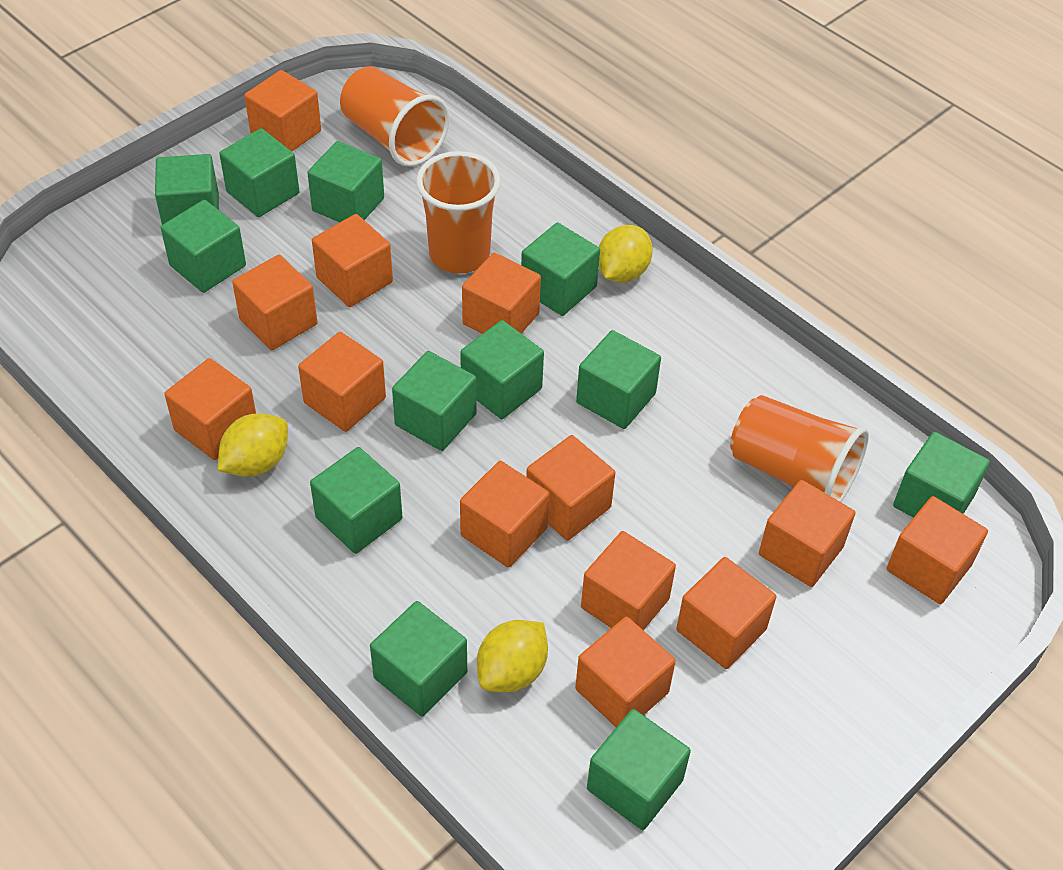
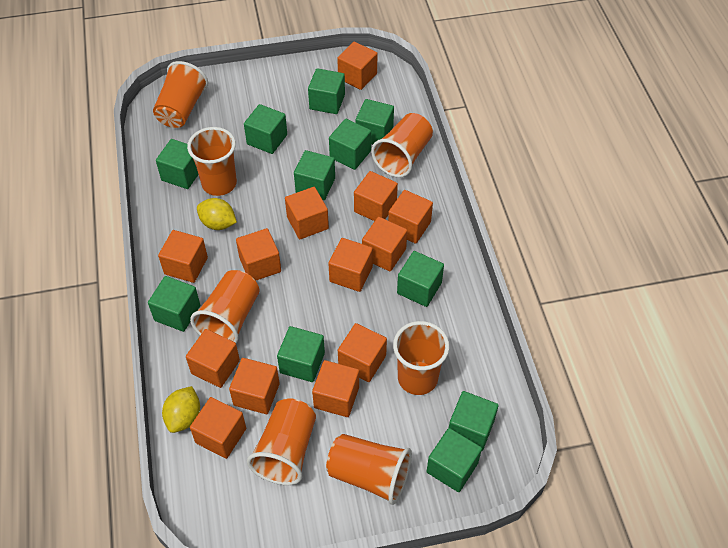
green cube: 12 -> 11
orange cup: 3 -> 7
yellow lemon: 3 -> 2

